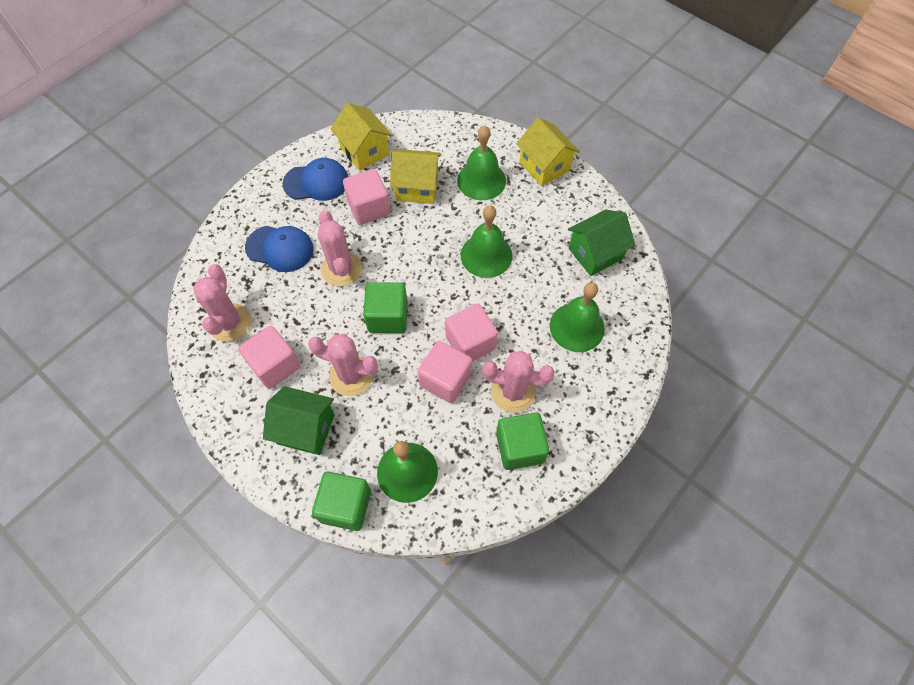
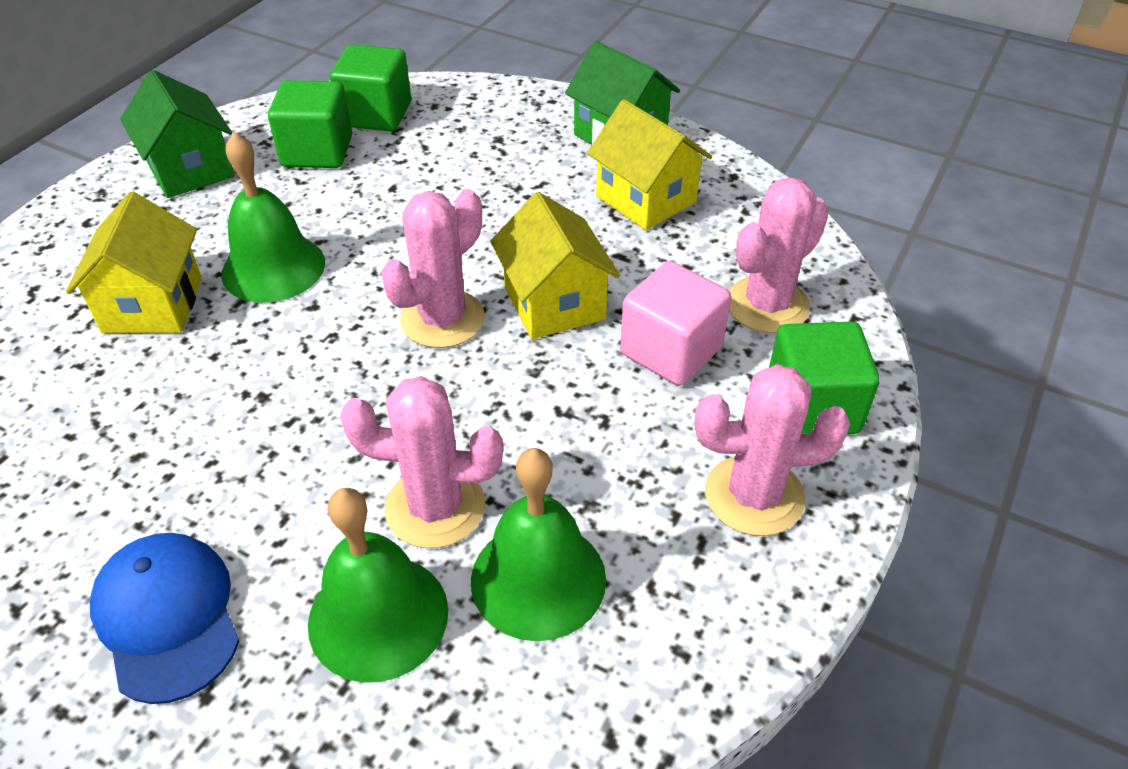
blue cap: 2 -> 1
green bell: 4 -> 3
pink cube: 4 -> 1

